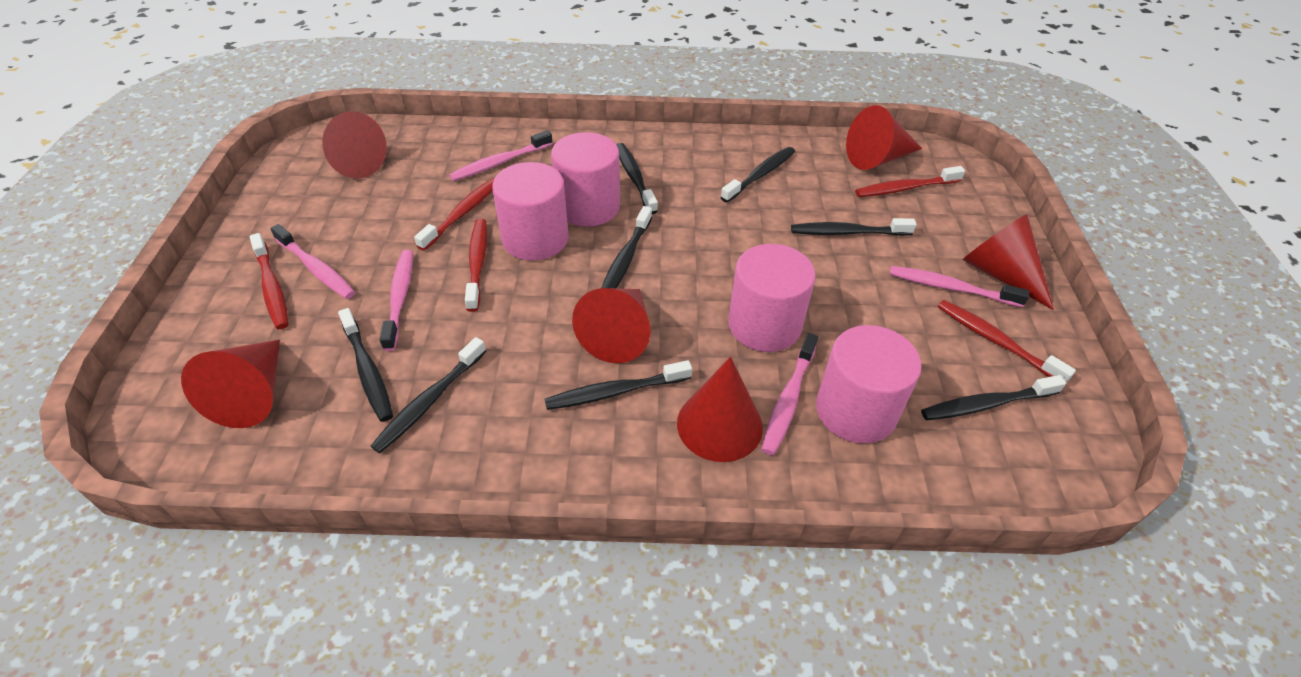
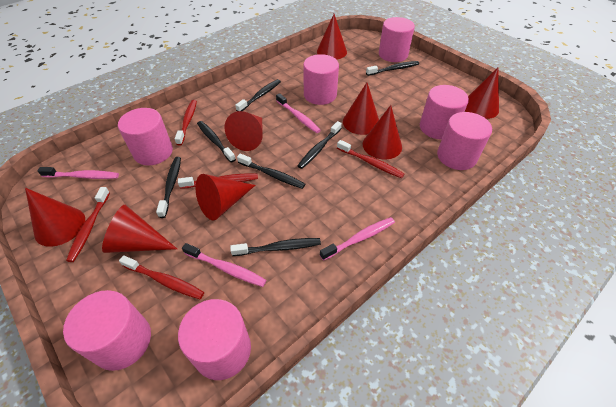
black toothbrush: 8 -> 7
pink cylinder: 4 -> 7
pink toothbrush: 5 -> 4
red cone: 6 -> 8

